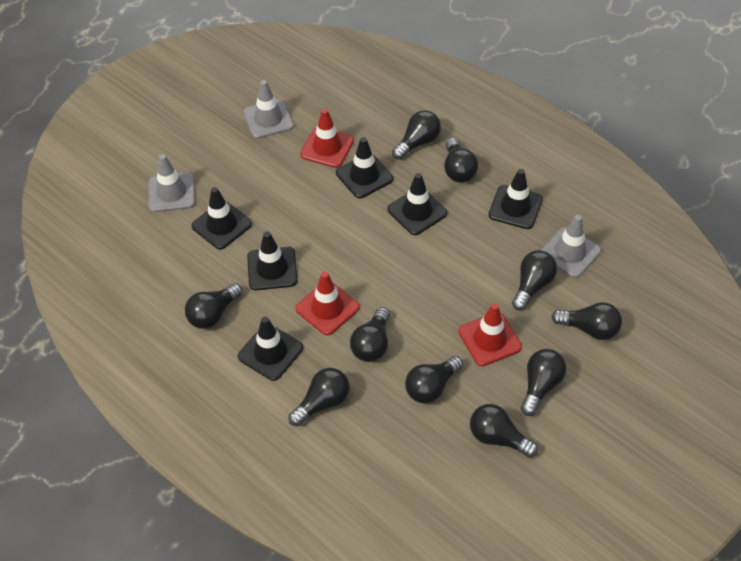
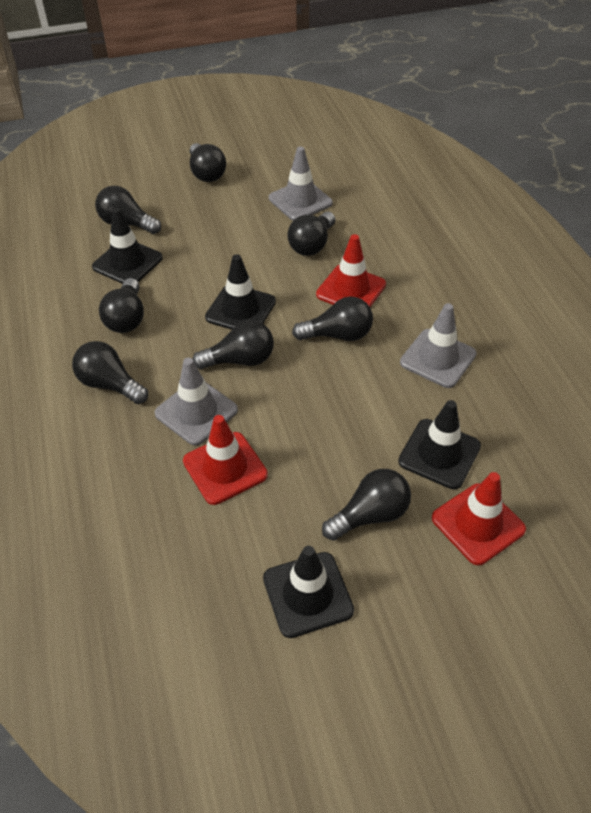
black light bulb: 10 -> 8
black traffic cone: 6 -> 4

